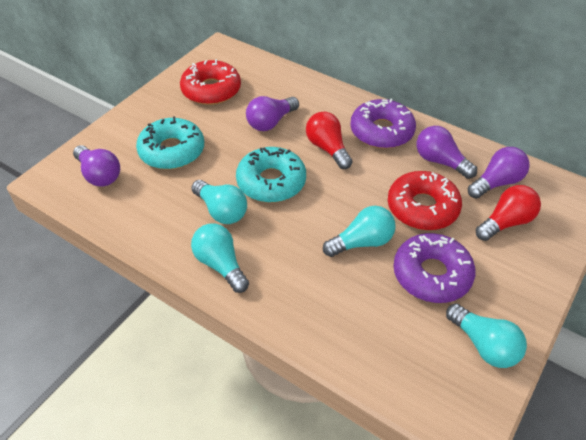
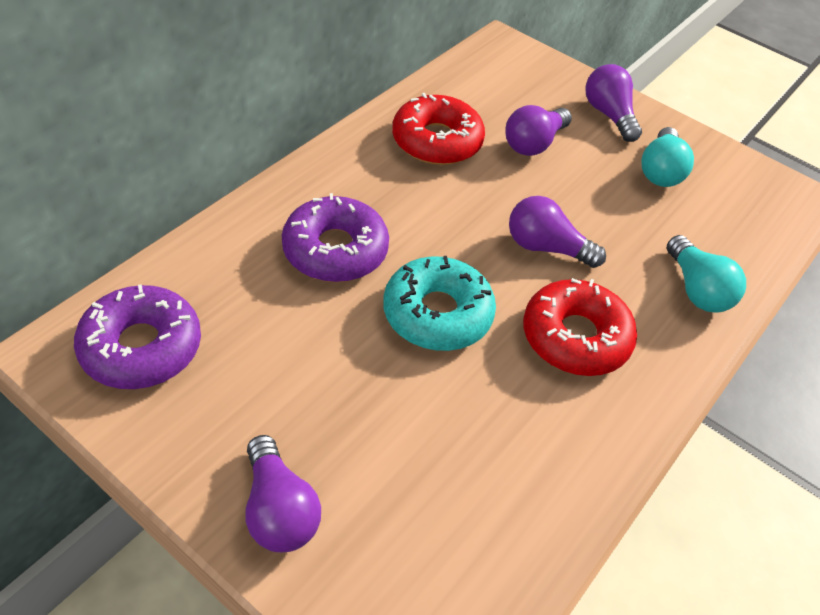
red light bulb: 2 -> 0
turquoise donut: 2 -> 1
turquoise light bulb: 4 -> 2

